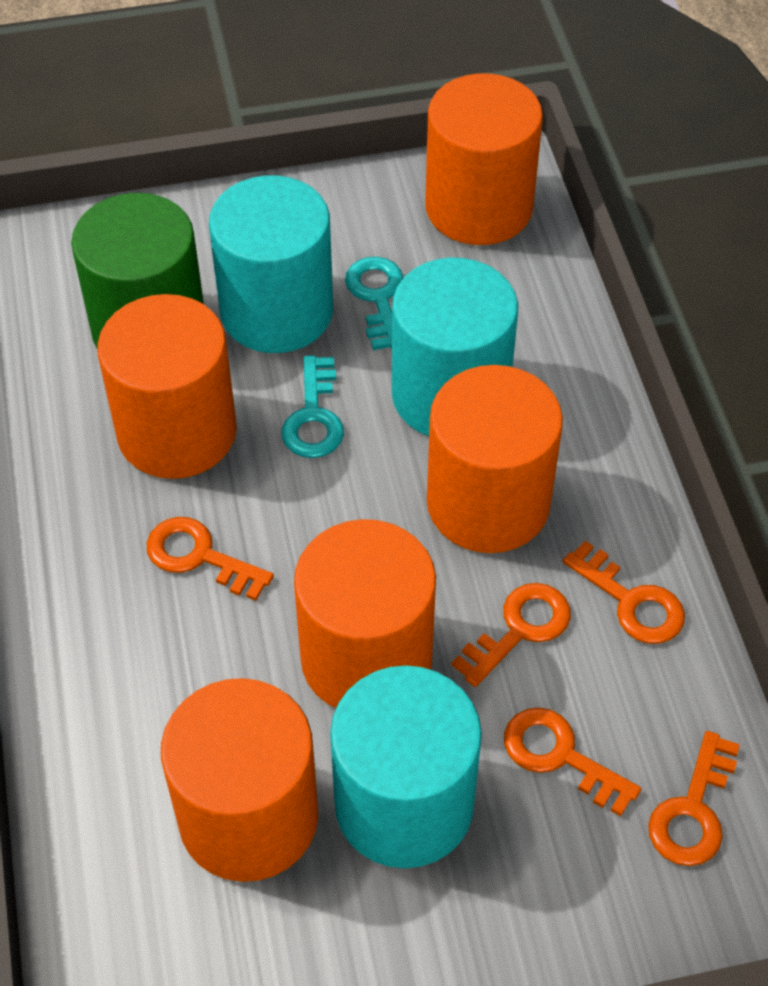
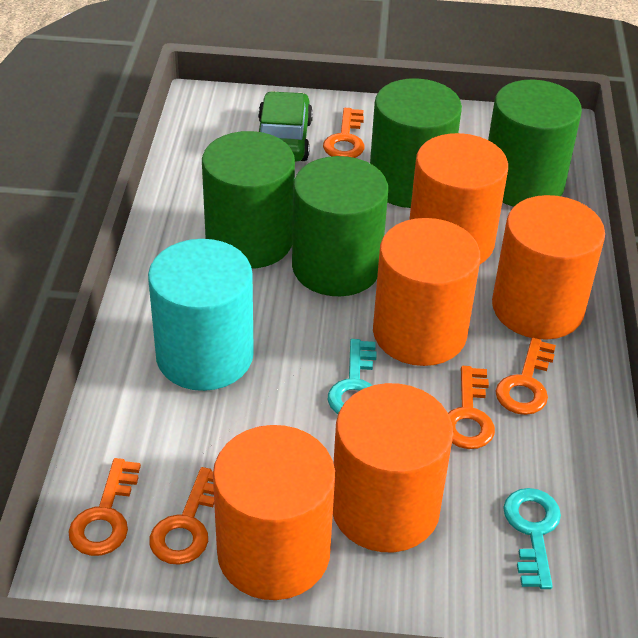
green car: 0 -> 1
green cylinder: 1 -> 4
turquoise cylinder: 3 -> 1

